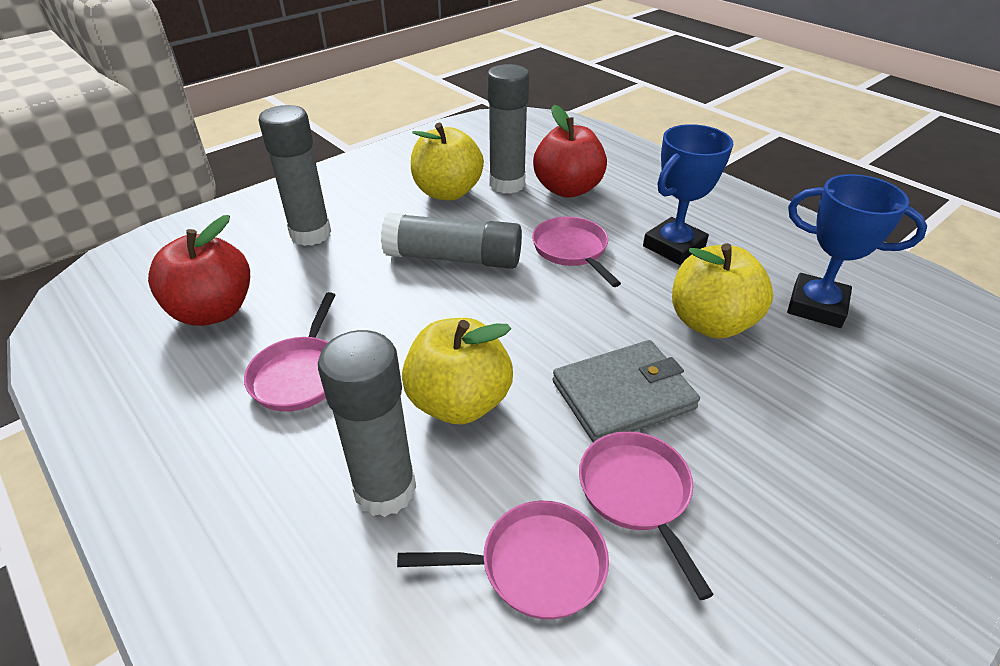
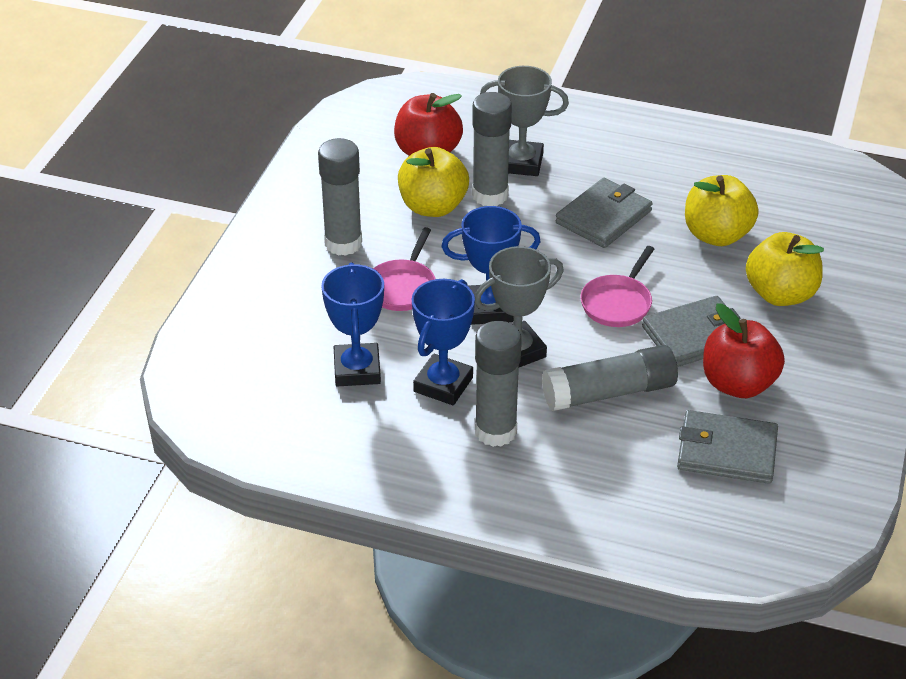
blue trophy: 2 -> 3
grey trophy: 0 -> 2
grey wallet: 1 -> 3
pink pan: 4 -> 2

